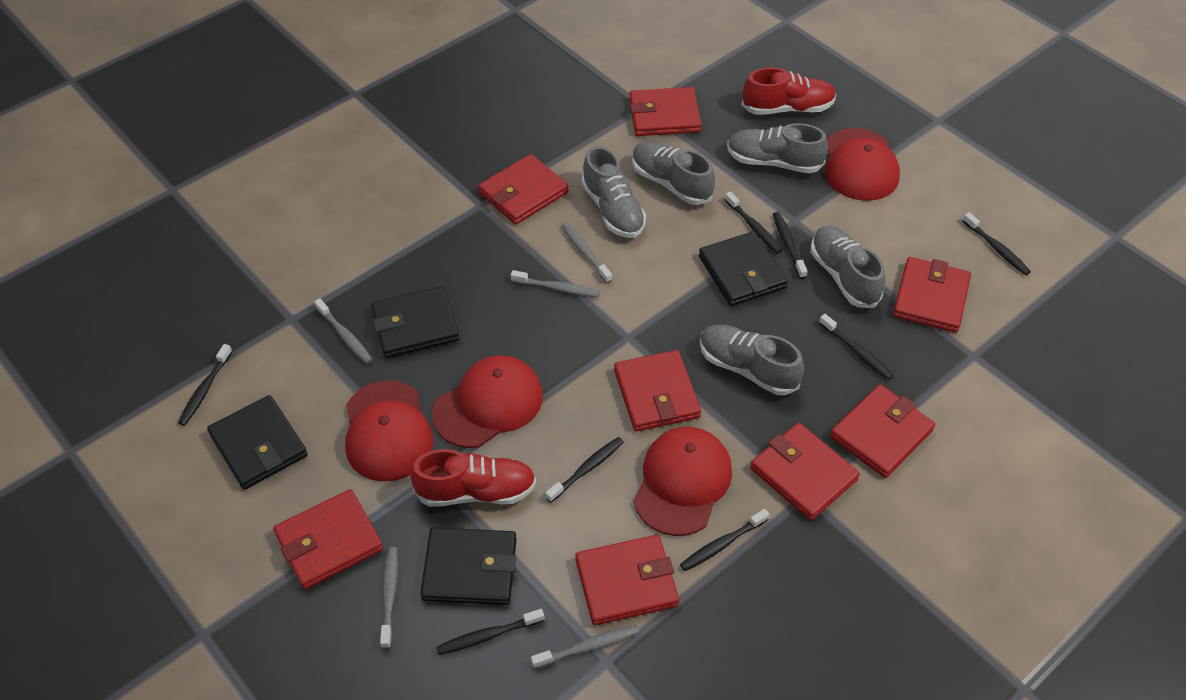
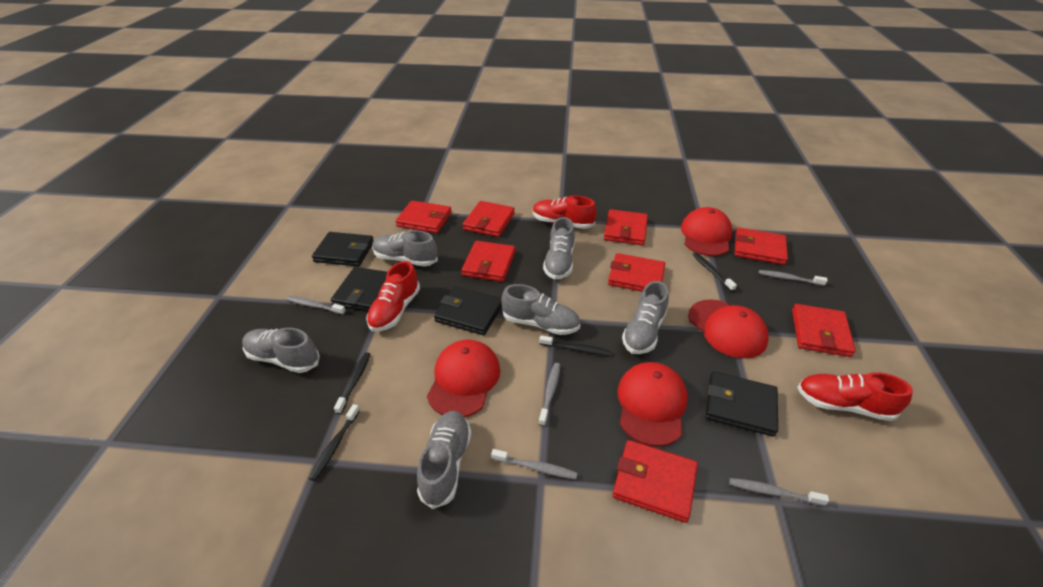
black toothbrush: 8 -> 4
grey shoe: 5 -> 6
red shoe: 2 -> 3

